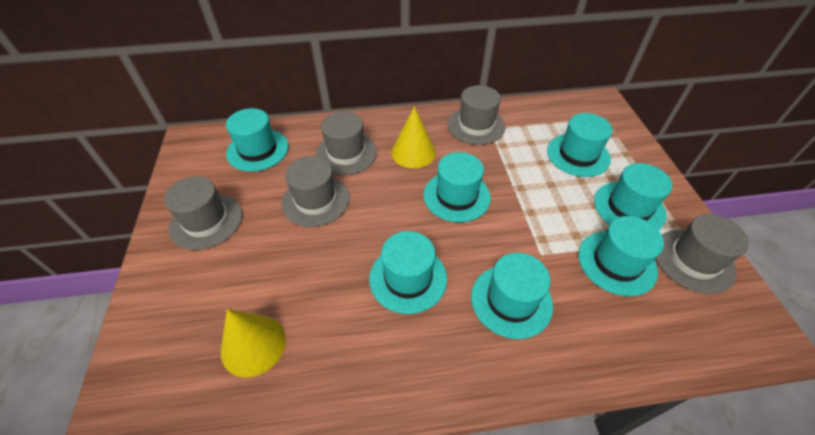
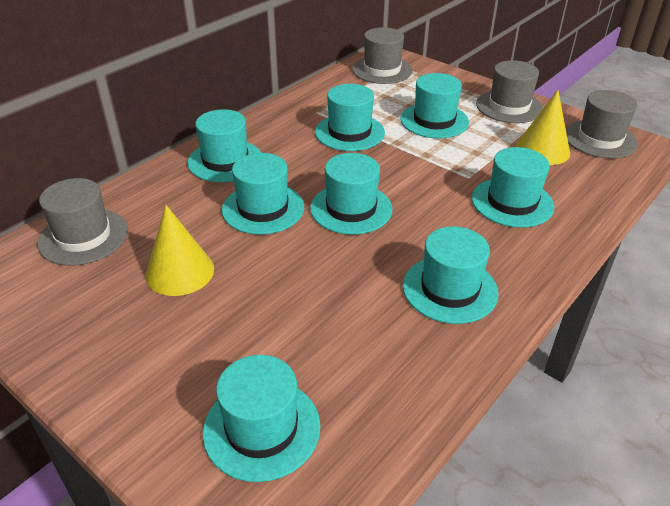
grey hat: 5 -> 4
turquoise hat: 7 -> 8

